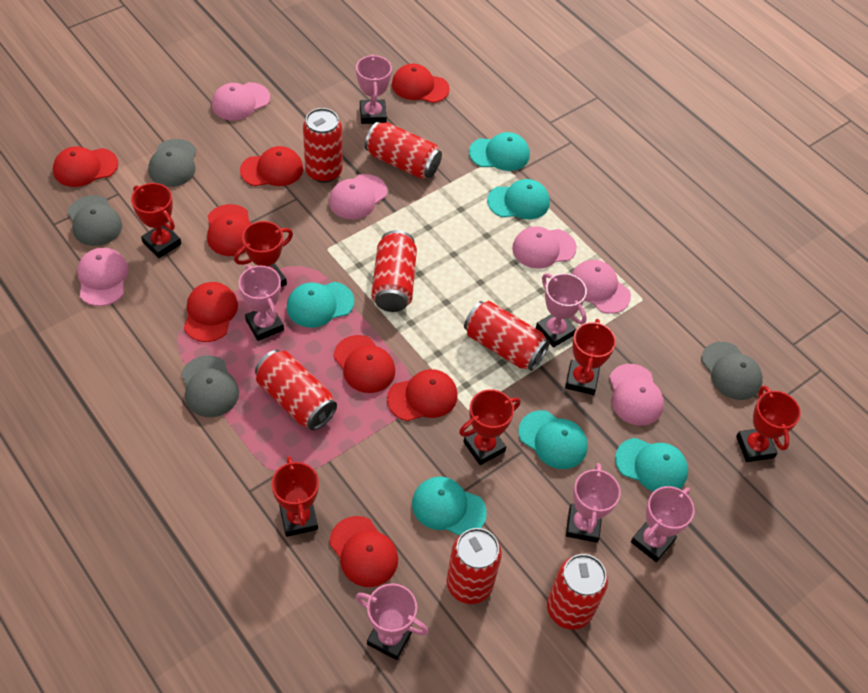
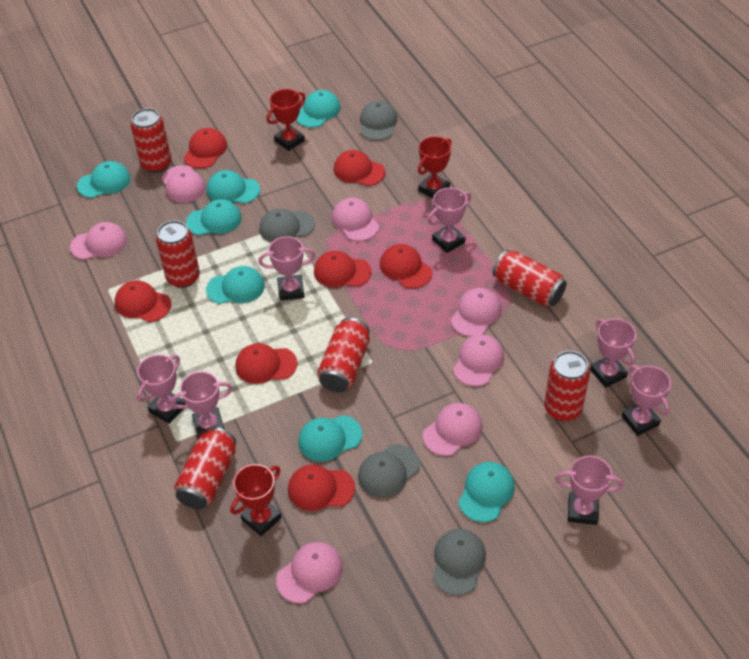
pink cap: 6 -> 7
pink trophy: 6 -> 7
red can: 7 -> 6
red cap: 8 -> 7
red trophy: 6 -> 3
turquoise cap: 6 -> 7

